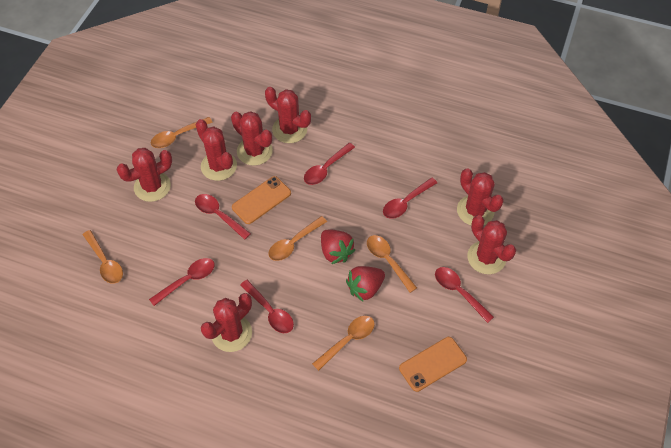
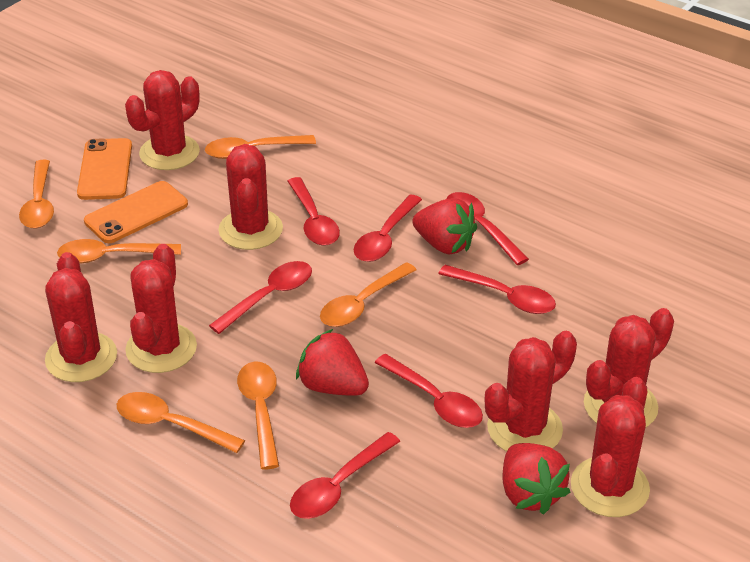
orange spoon: 5 -> 6
red spoon: 6 -> 7
red strawberry: 2 -> 3

